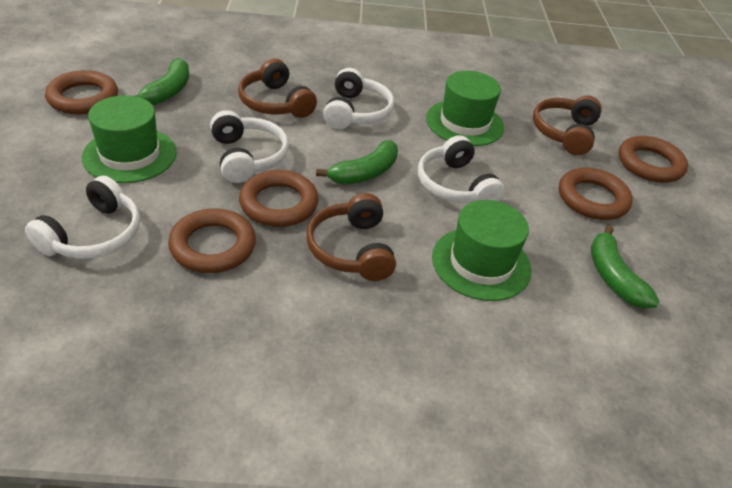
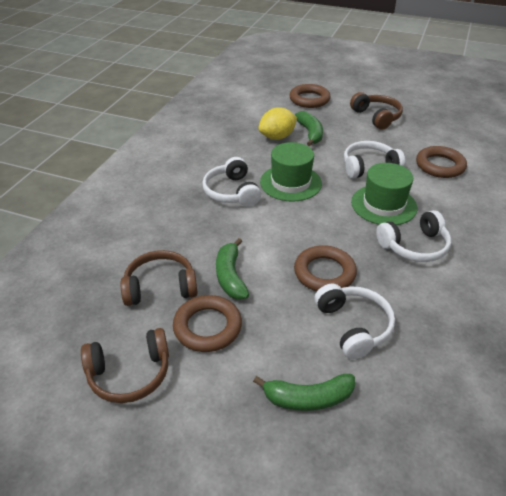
brown ring: 5 -> 4
green hat: 3 -> 2
yellow lemon: 0 -> 1

